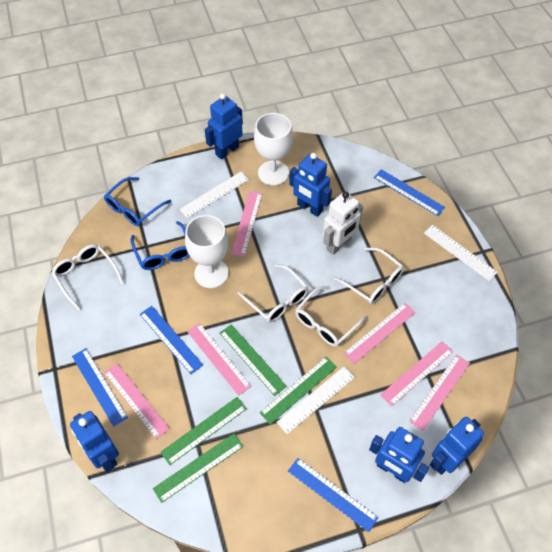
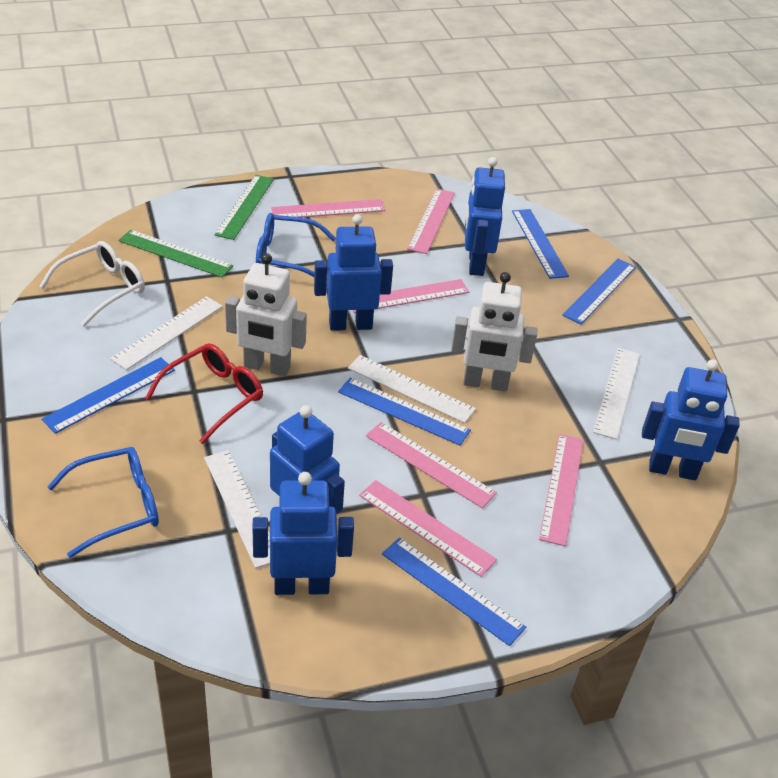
blue ruler: 4 -> 5
green ruler: 4 -> 2
red glasses: 0 -> 1
white glasses: 4 -> 1
white goblet: 2 -> 0
white robot: 1 -> 2
white ruler: 3 -> 4

